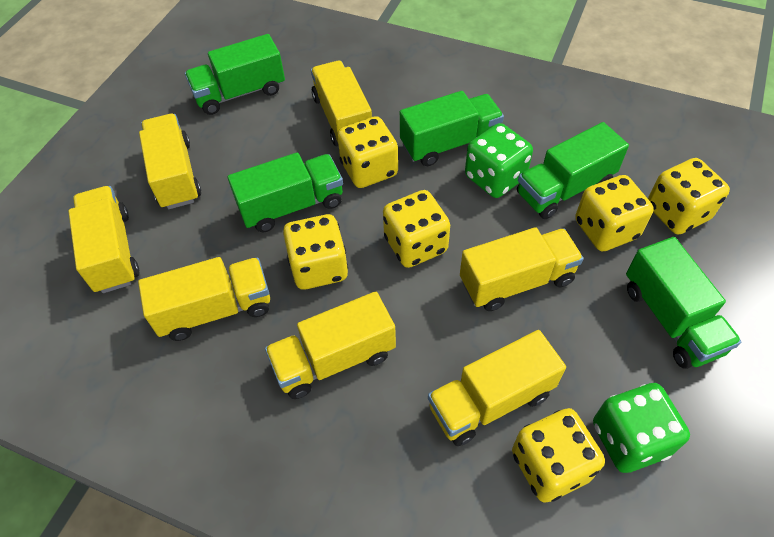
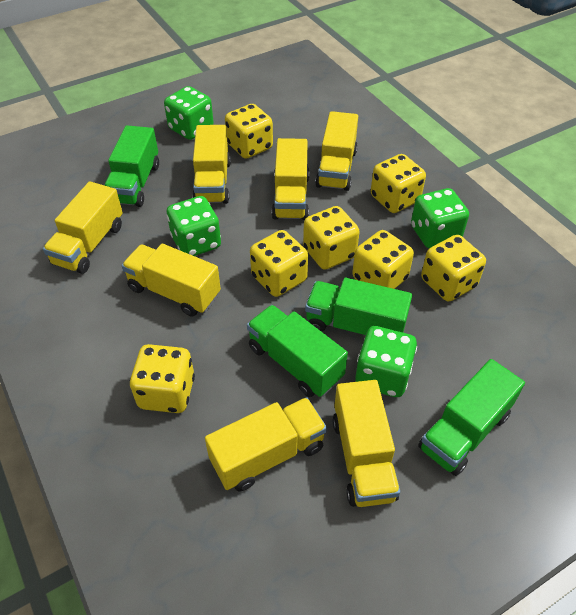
green dice: 2 -> 4
green truck: 5 -> 4
yellow dice: 6 -> 7

